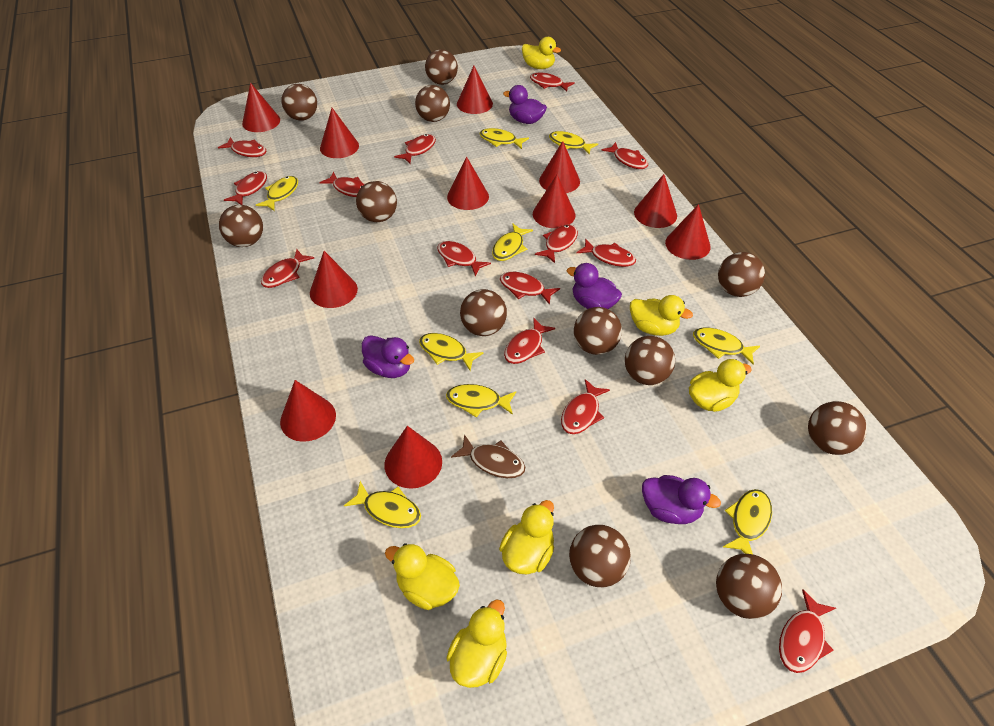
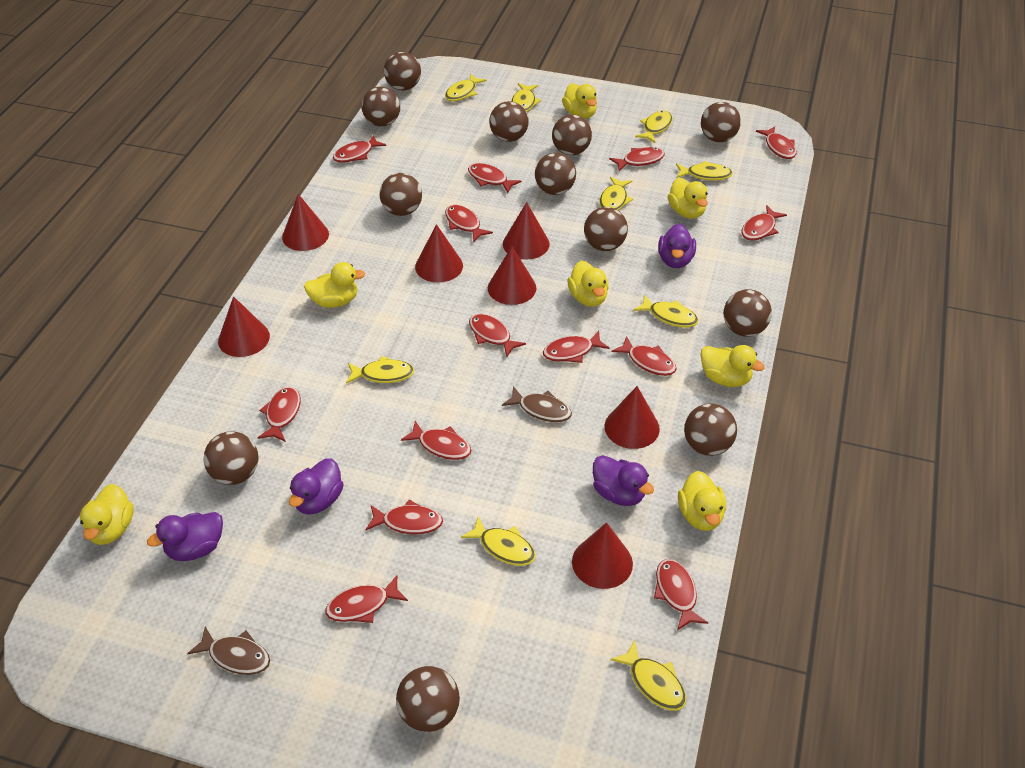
brown fish: 1 -> 2
red cone: 11 -> 7
yellow duck: 6 -> 7

